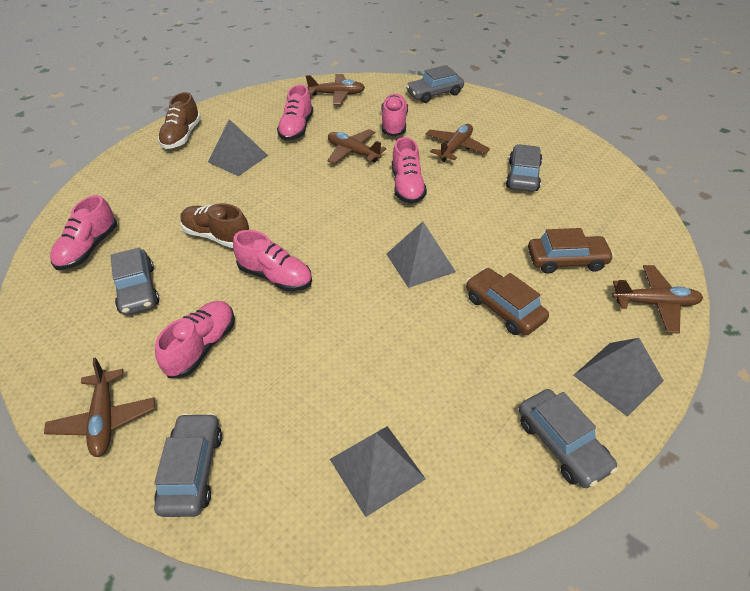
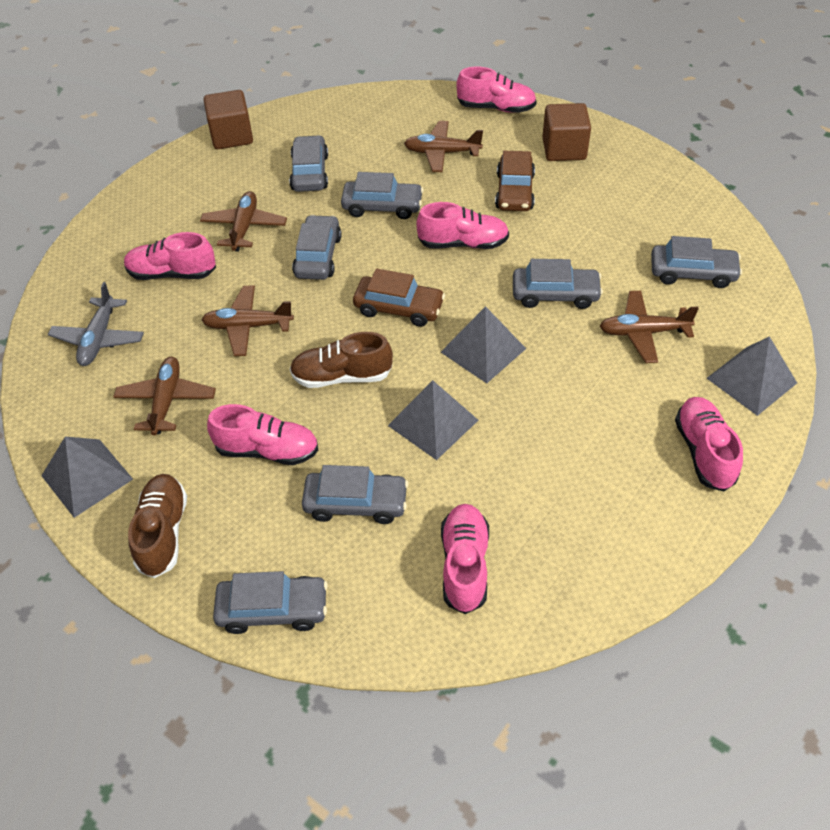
brown cube: 0 -> 2
grey car: 5 -> 7
grey plane: 0 -> 1

